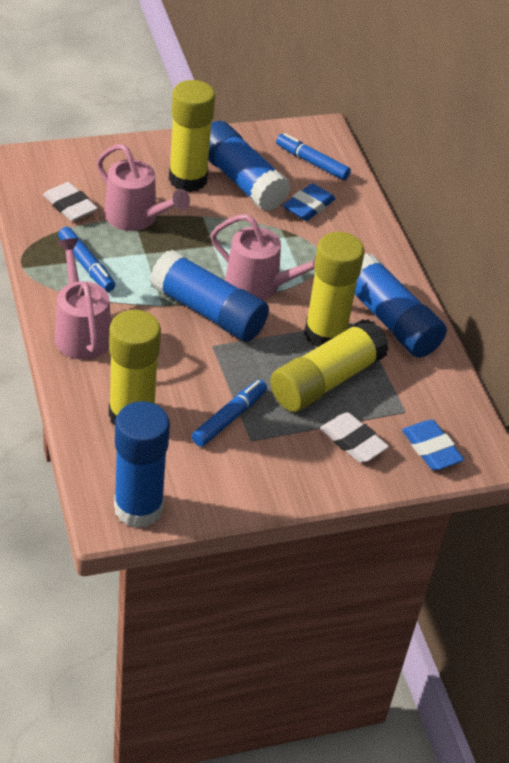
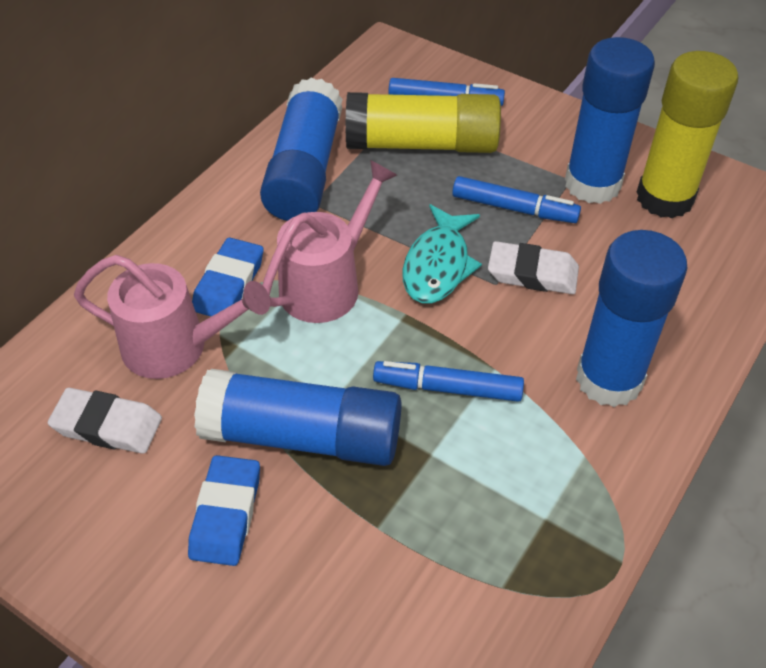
pink watering can: 3 -> 2
turquoise fish: 0 -> 1
yellow glue stick: 4 -> 2

